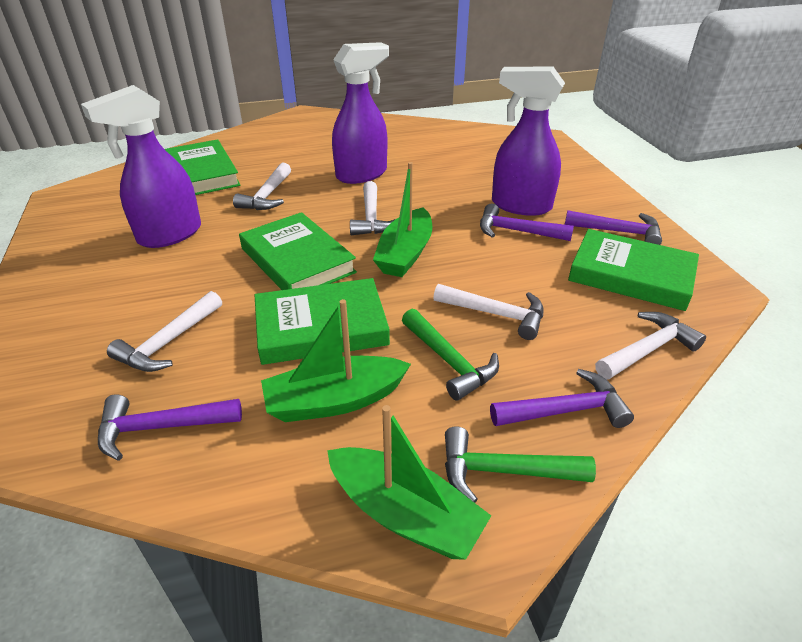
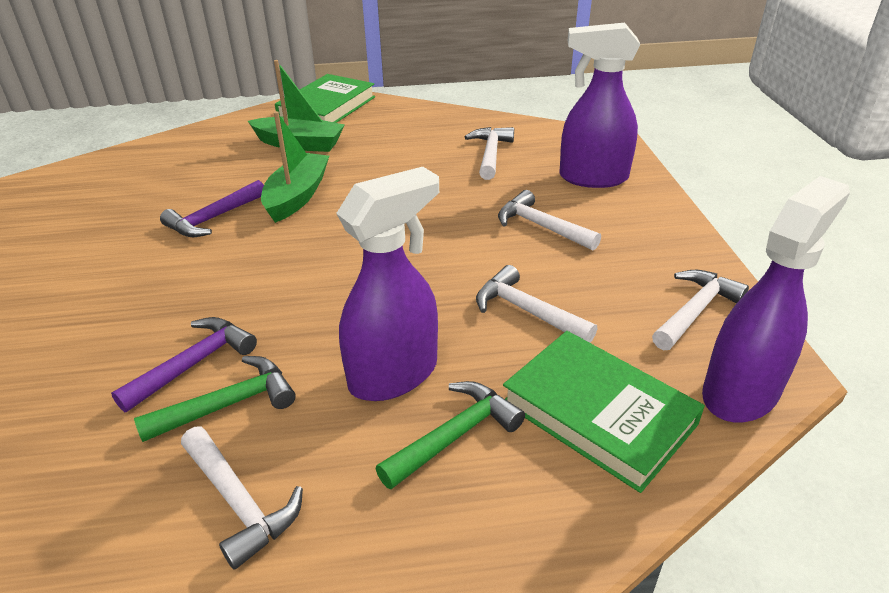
green boat: 3 -> 2
green book: 4 -> 2
purple hammer: 4 -> 2

